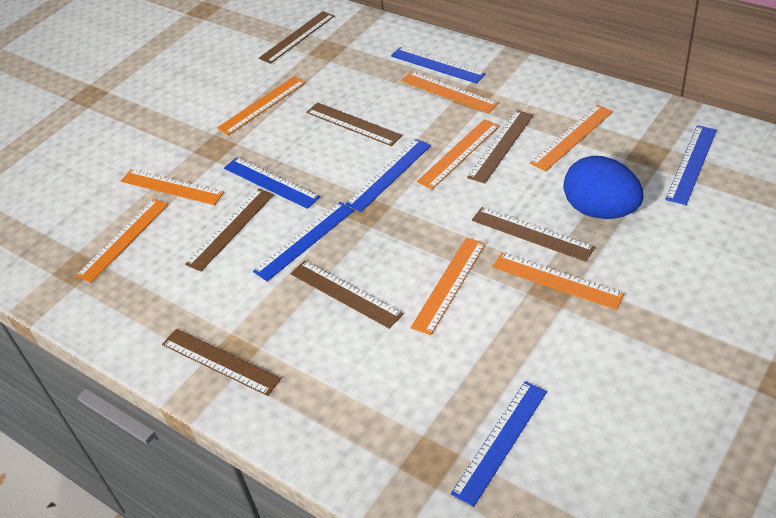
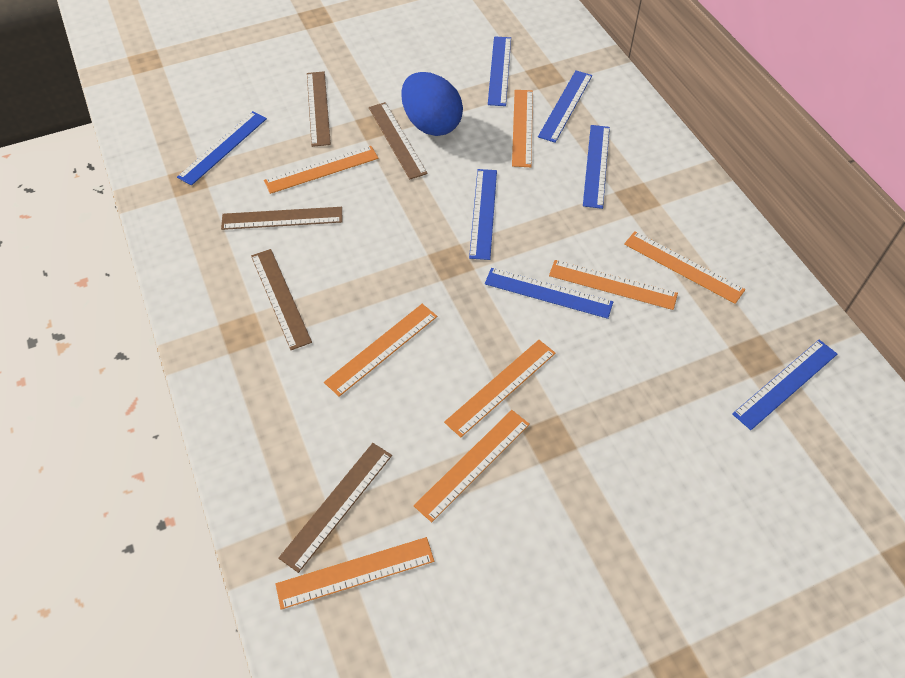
blue ruler: 6 -> 7
brown ruler: 7 -> 5

